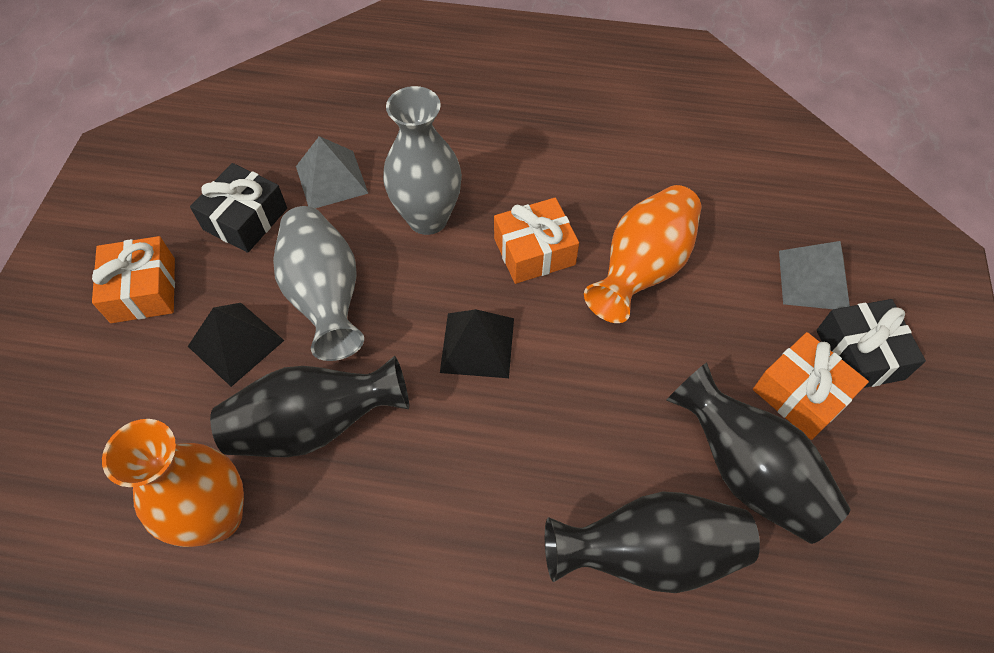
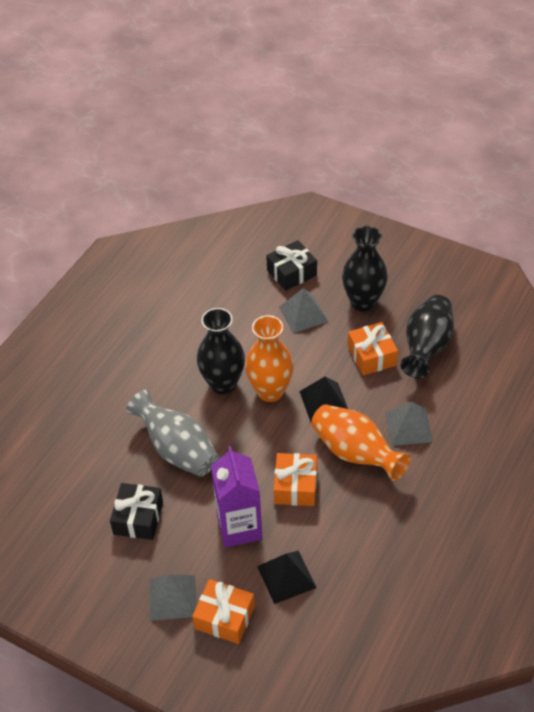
grey pyramid: 2 -> 3
grey vase: 2 -> 1
purple carton: 0 -> 1

